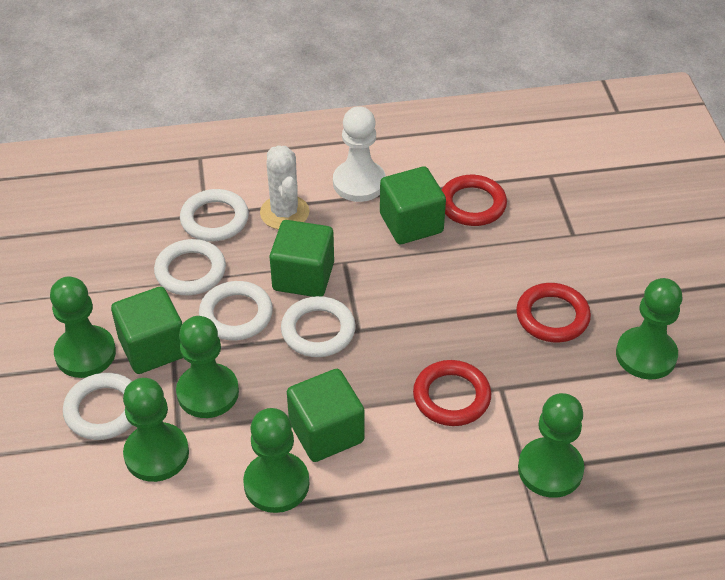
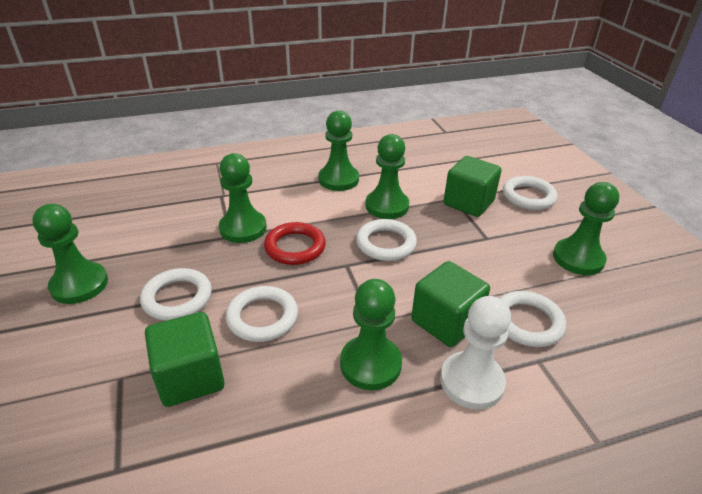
green cube: 4 -> 3
red ring: 3 -> 1
white cactus: 1 -> 0

